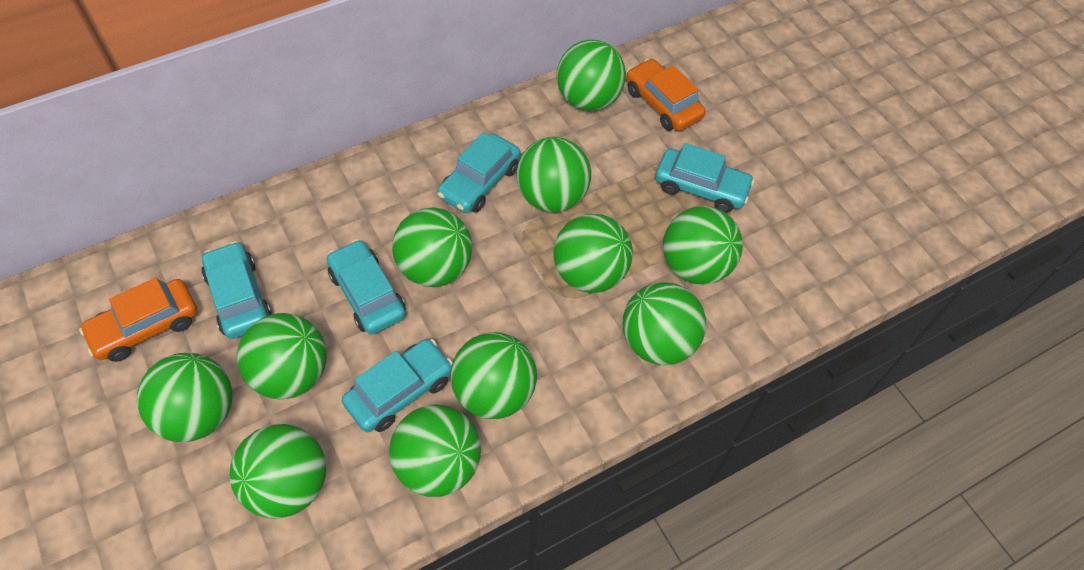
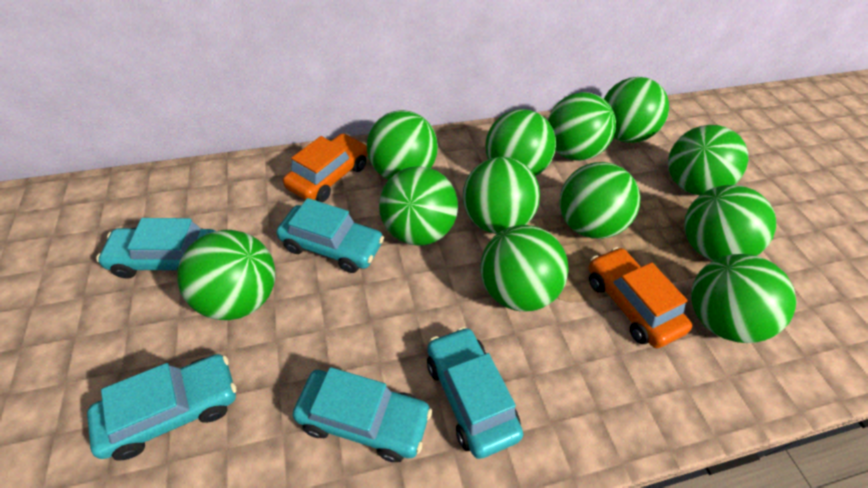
green ball: 11 -> 12

